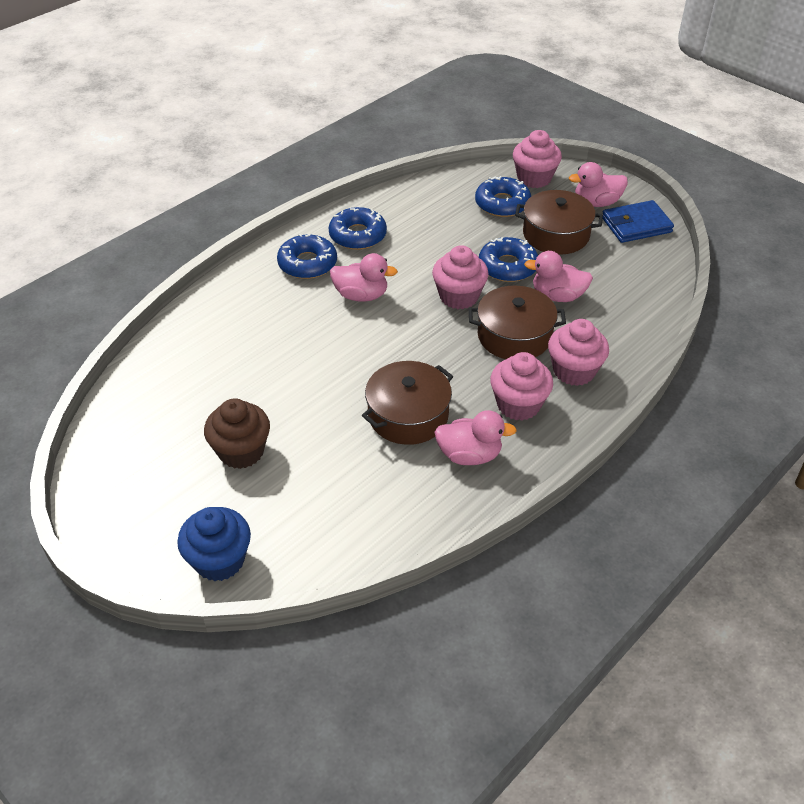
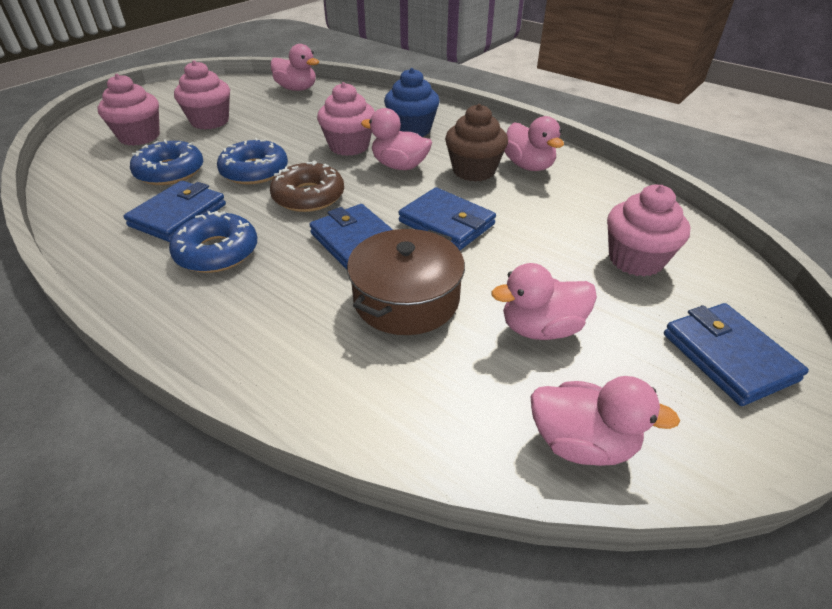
blue donut: 4 -> 3
blue wallet: 1 -> 4
brown donut: 0 -> 1
brown pot: 3 -> 1
pink duck: 4 -> 5

